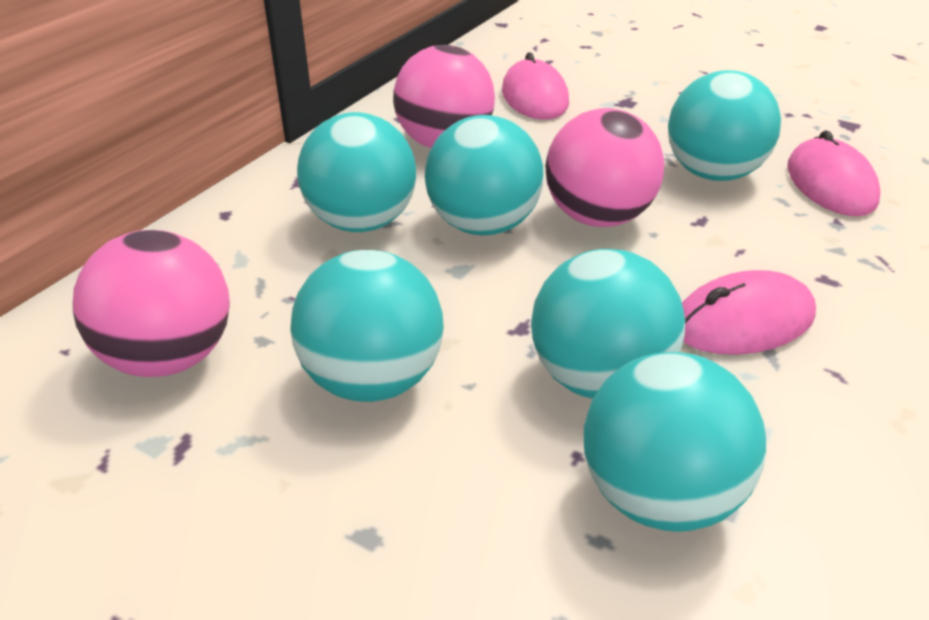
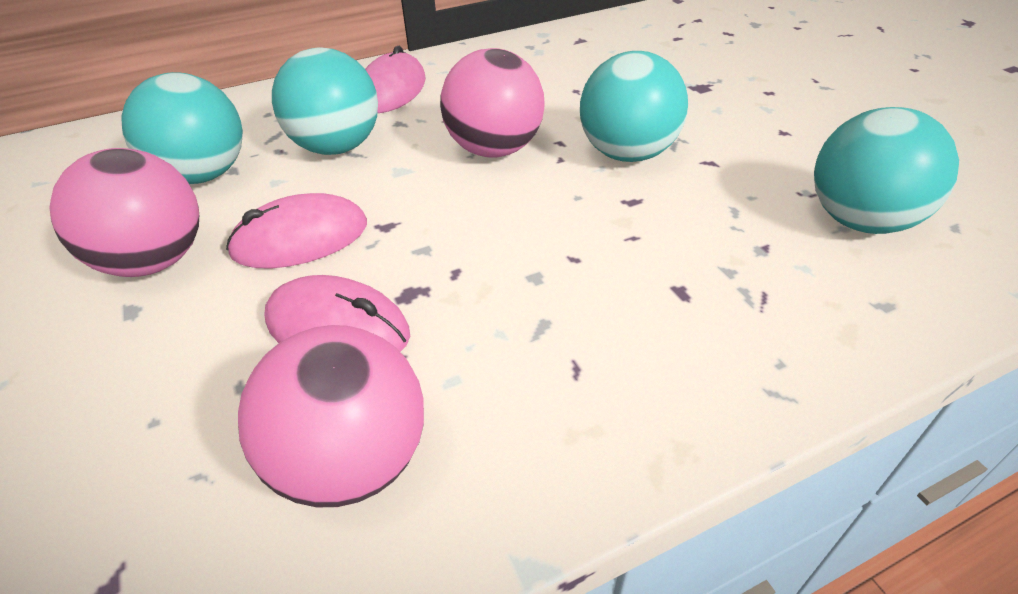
turquoise ball: 6 -> 4

